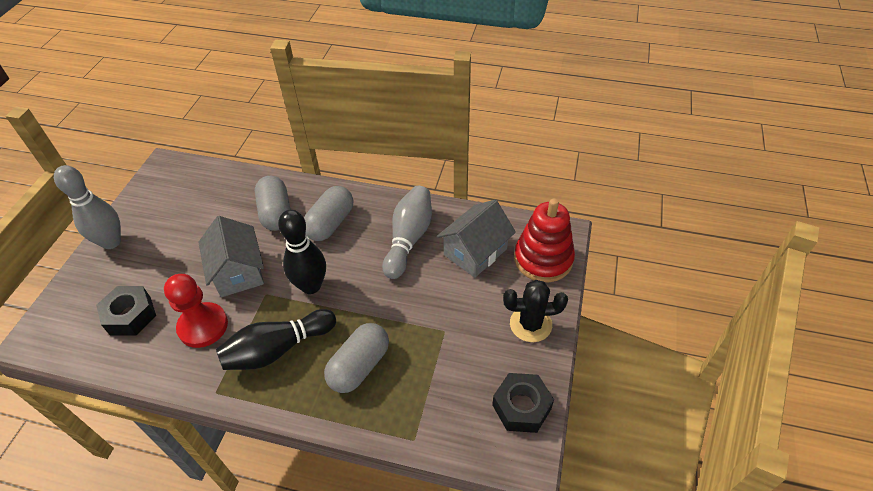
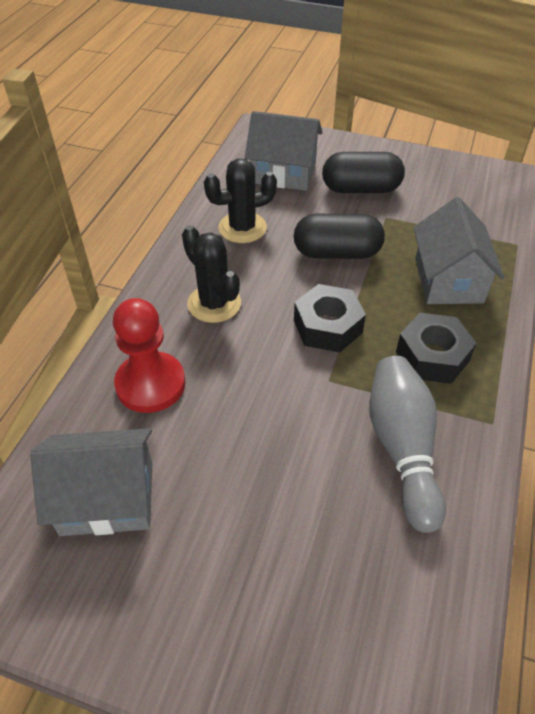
black bowling pin: 2 -> 0
black cactus: 1 -> 2
black capsule: 0 -> 2
grey bowling pin: 2 -> 1
grey capsule: 3 -> 0
grey house: 2 -> 3
red stacking toy: 1 -> 0

